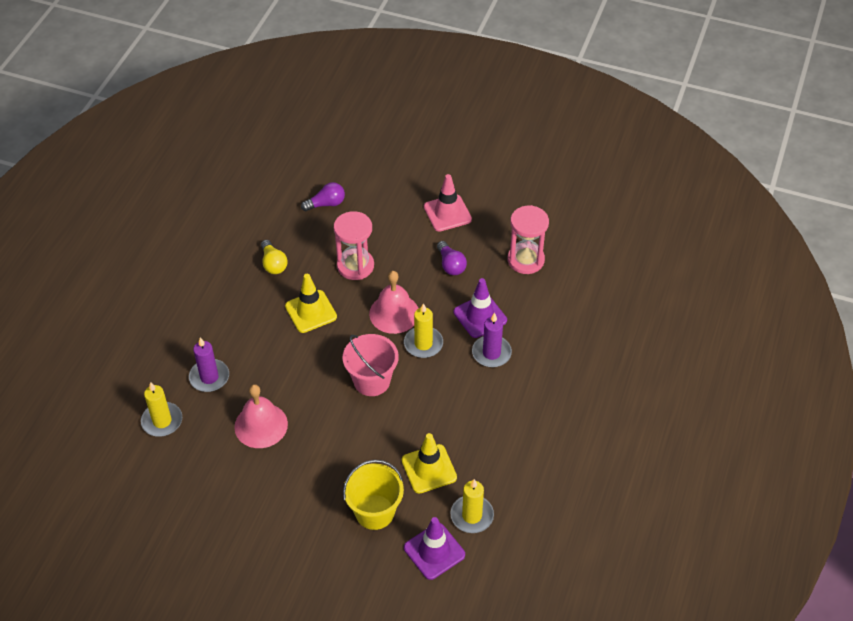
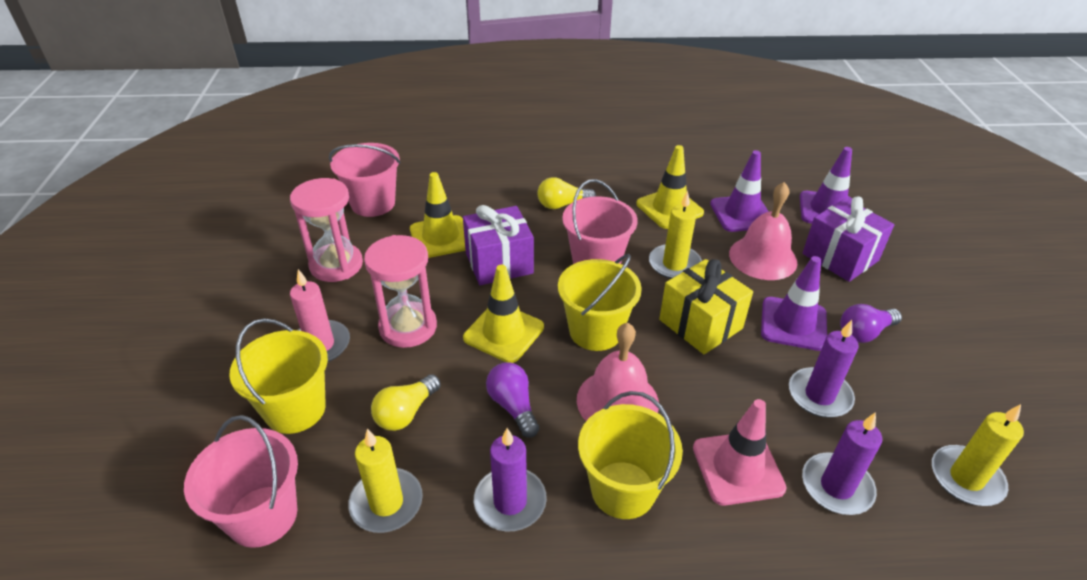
pink bucket: 1 -> 3
pink candle: 0 -> 1
purple candle: 2 -> 3
purple gift: 0 -> 2
purple traffic cone: 2 -> 3
yellow bucket: 1 -> 3
yellow gift: 0 -> 1
yellow light bulb: 1 -> 2
yellow traffic cone: 2 -> 3

